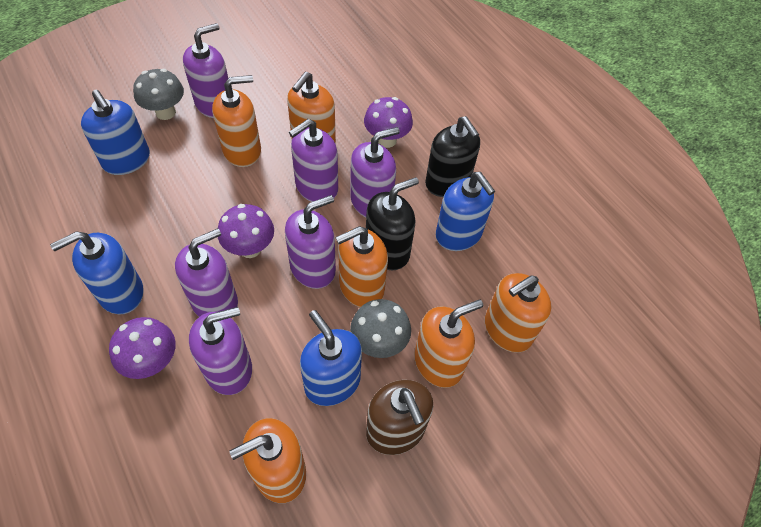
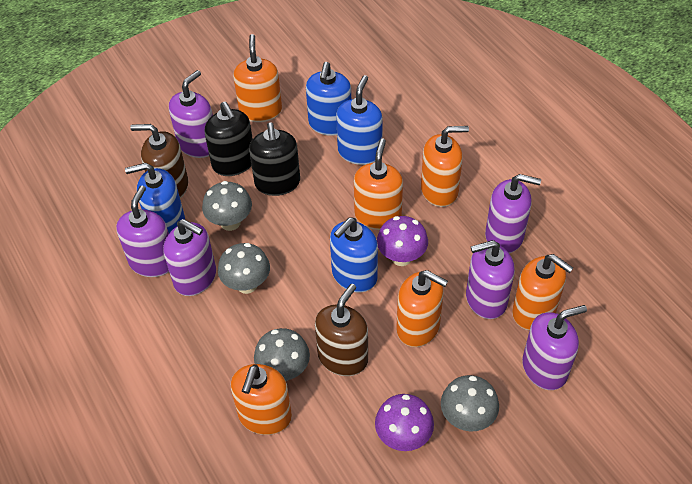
brown soap dispenser: 1 -> 2
grey mushroom: 2 -> 4
purple mushroom: 3 -> 2

